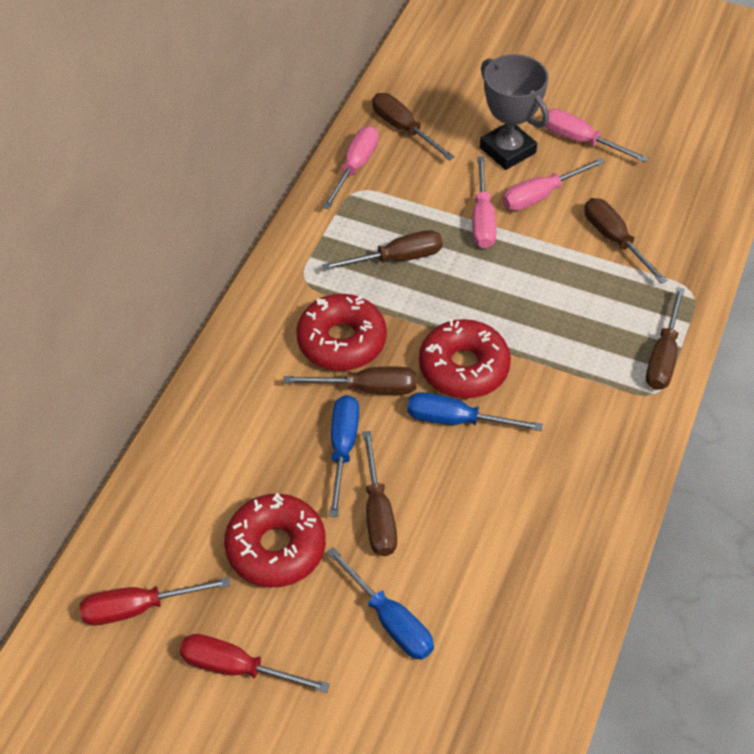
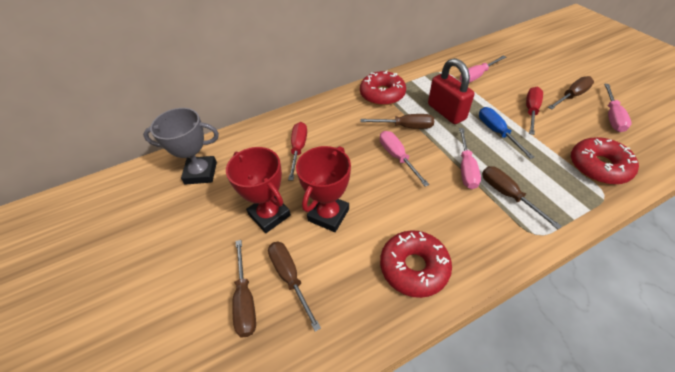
blue screwdriver: 3 -> 1
brown screwdriver: 6 -> 5
red padlock: 0 -> 1
red trophy: 0 -> 2

